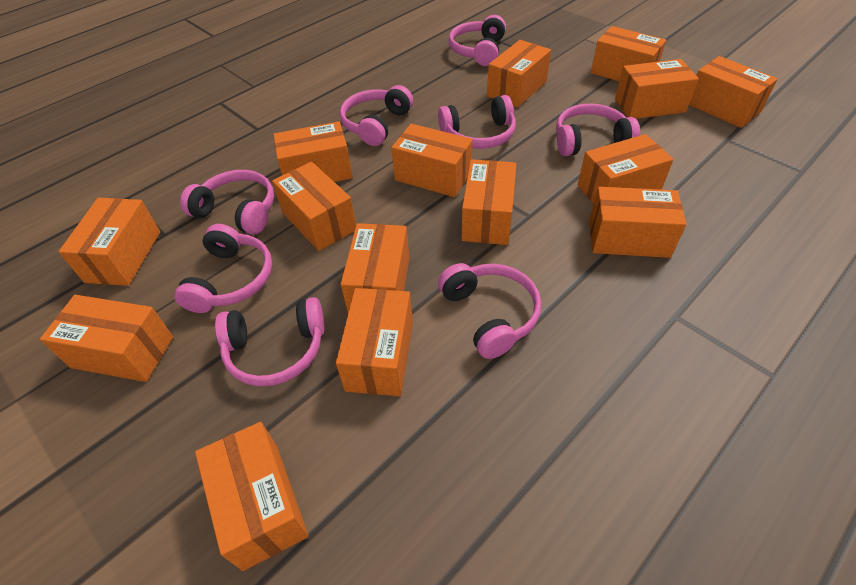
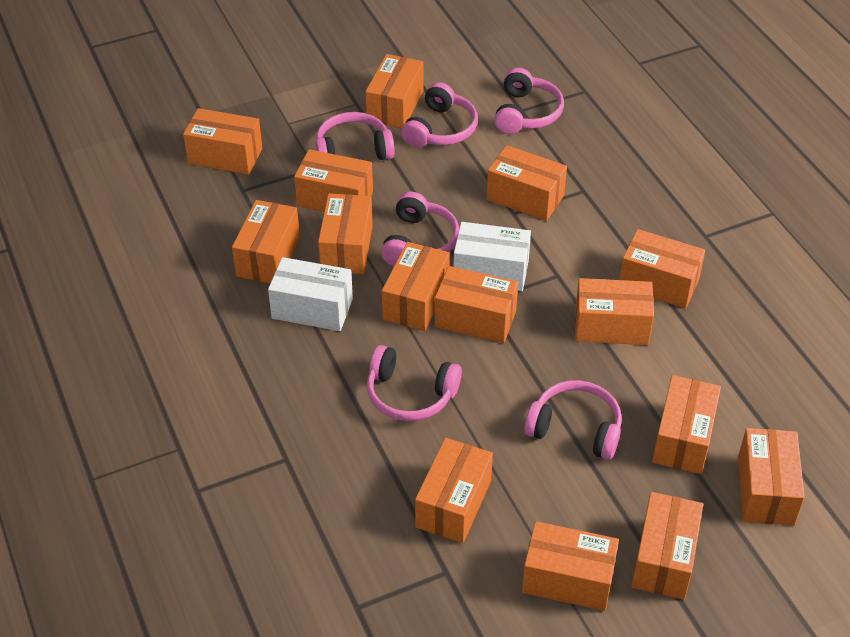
pink headphones: 8 -> 6
white box: 0 -> 2

